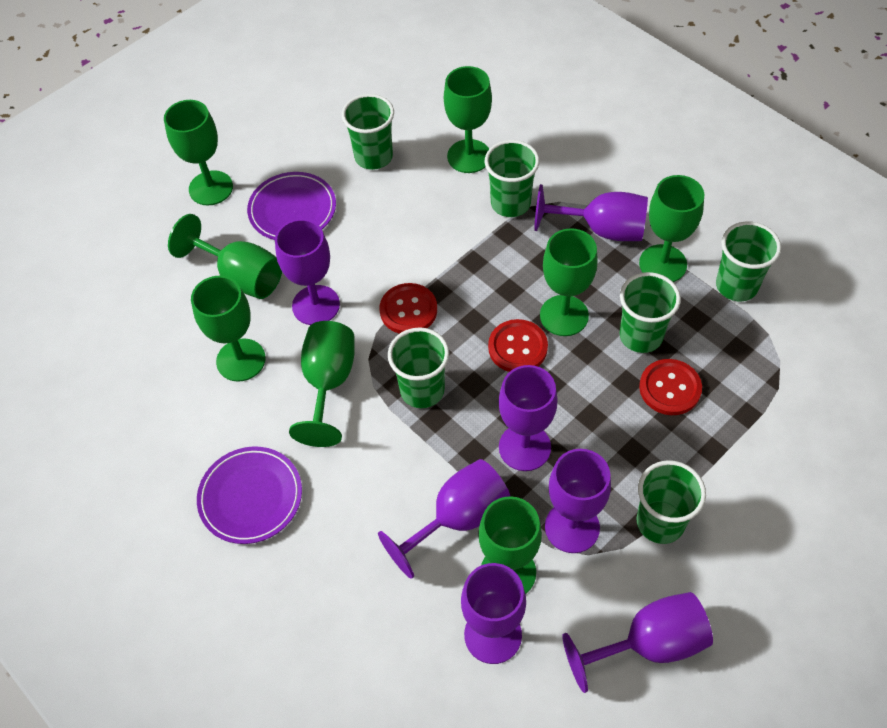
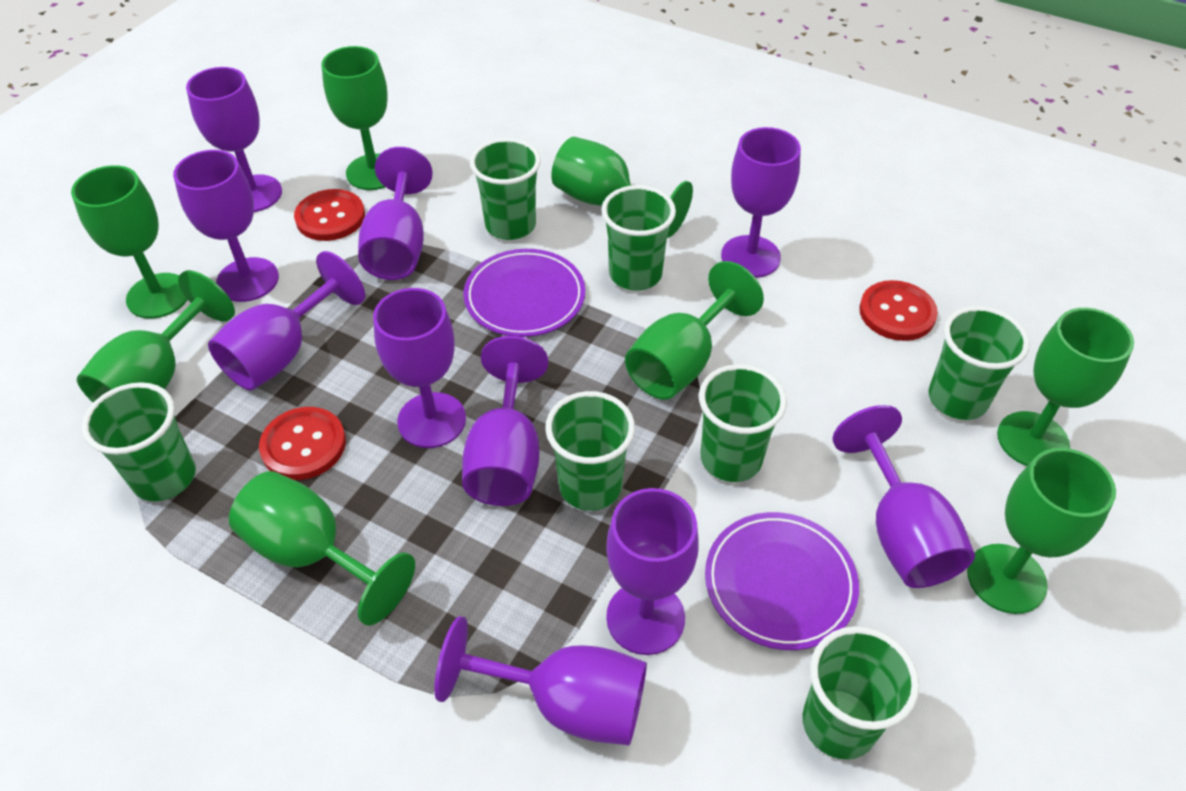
green cup: 6 -> 7
purple goblet: 7 -> 10

